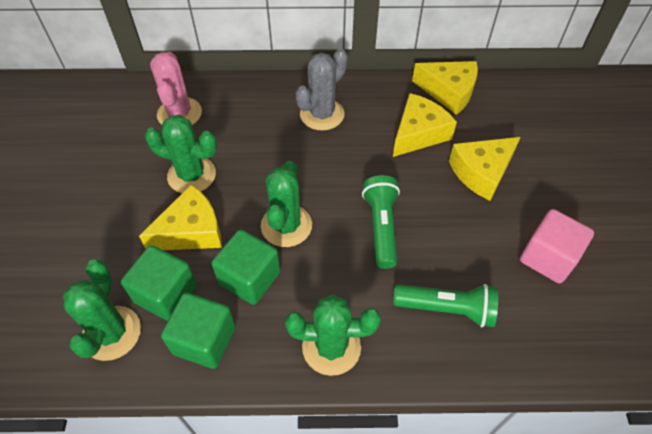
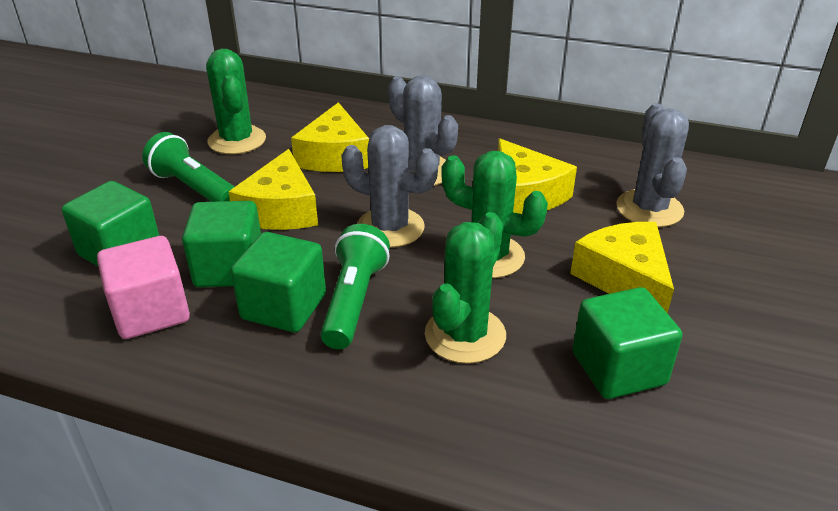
green cactus: 4 -> 3
green cube: 3 -> 4
grey cactus: 1 -> 3
pink cactus: 1 -> 0

